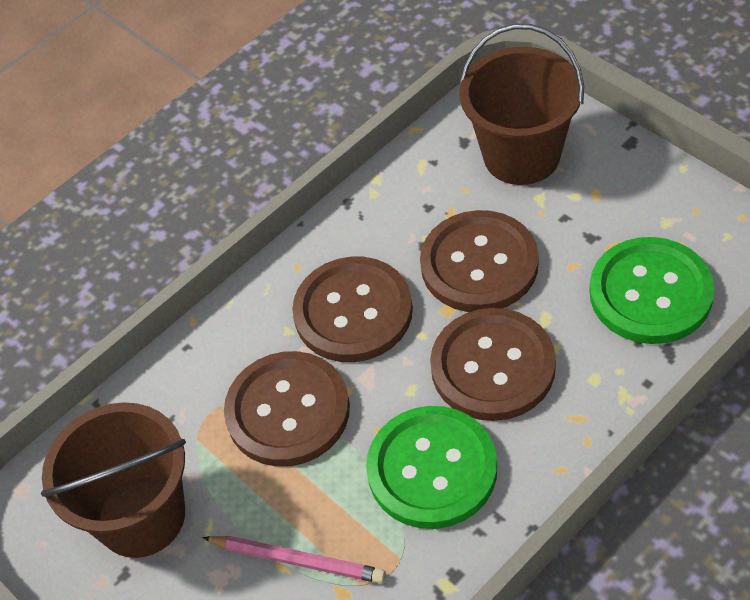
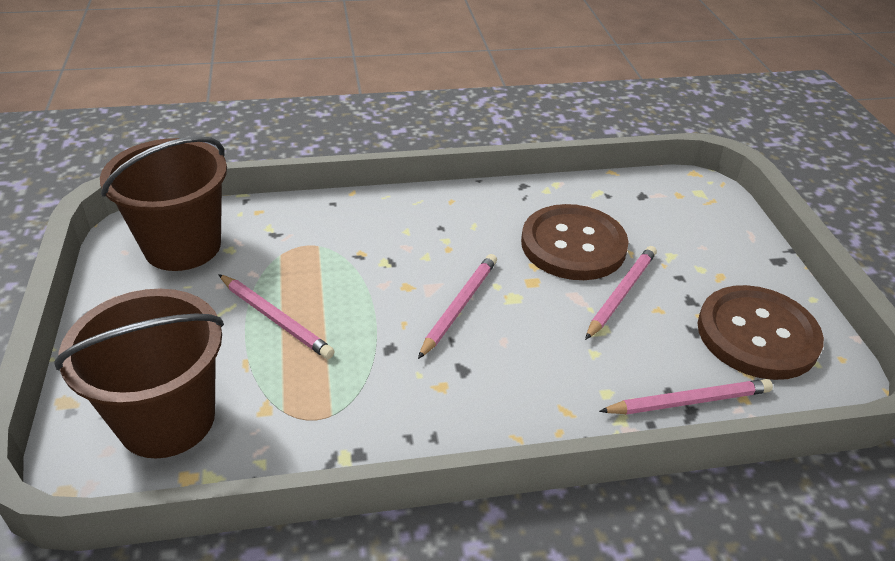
brown button: 4 -> 2
green button: 2 -> 0
pink pencil: 1 -> 4

